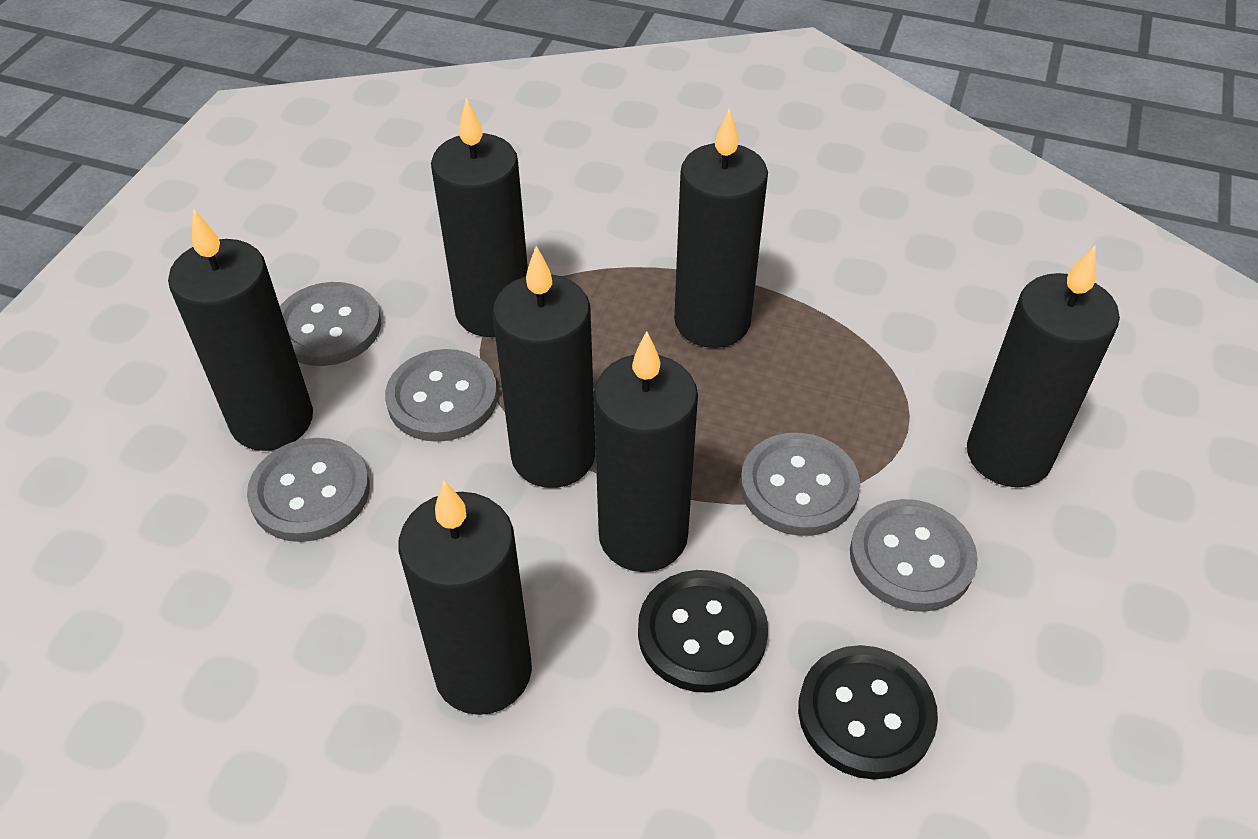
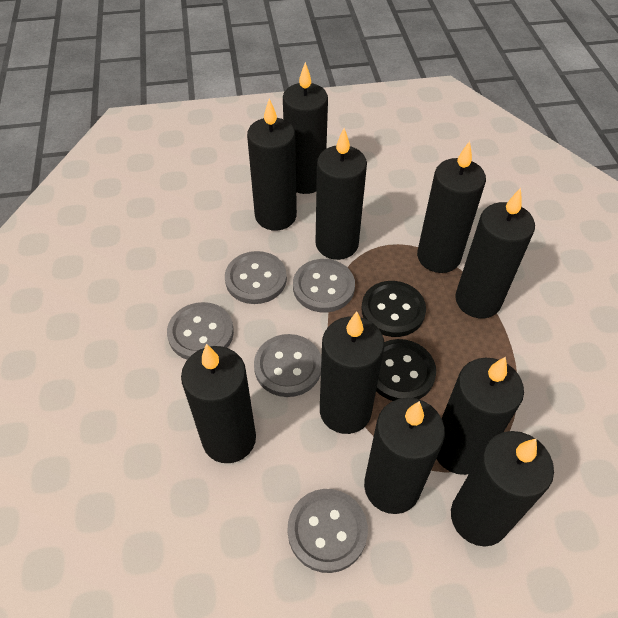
black candle: 7 -> 10

